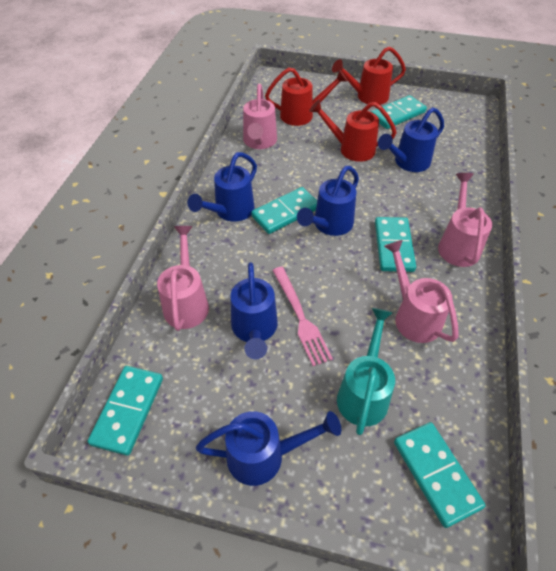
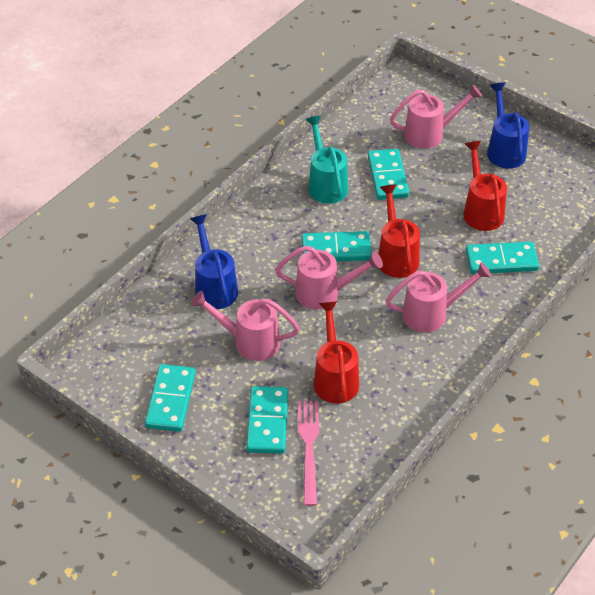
blue watering can: 5 -> 2

